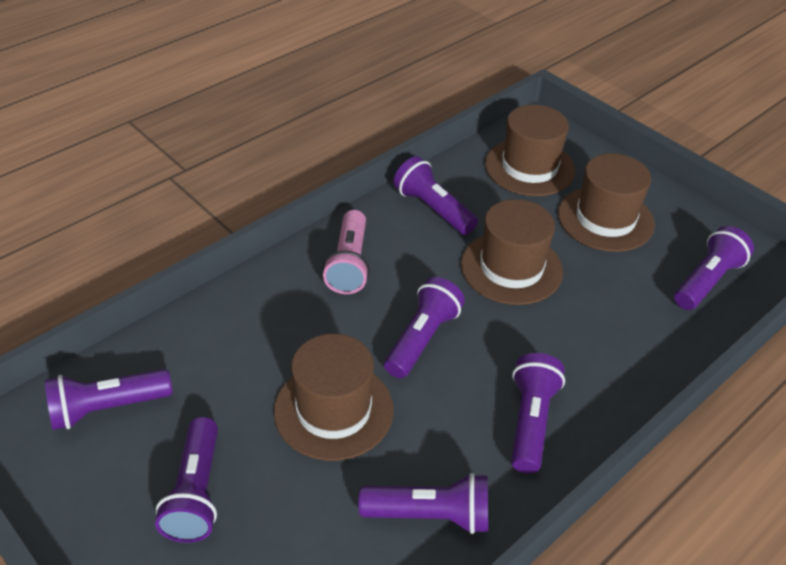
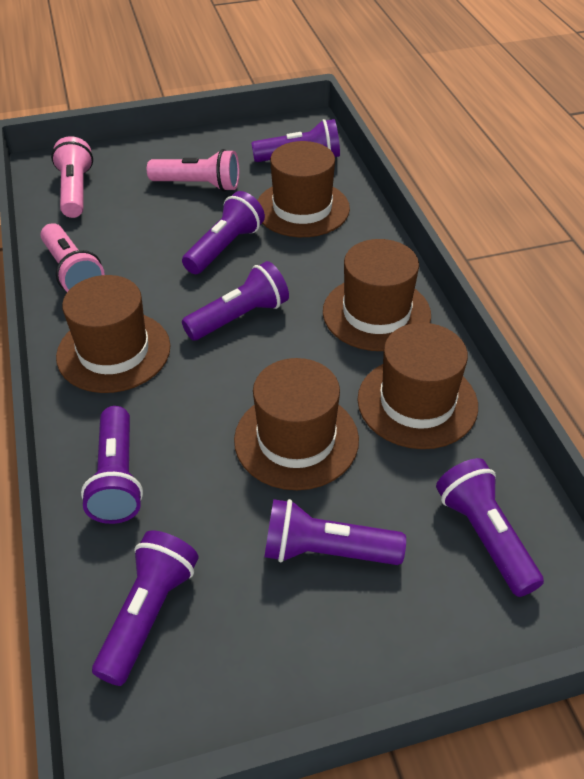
brown hat: 4 -> 5
pink flashlight: 1 -> 3

